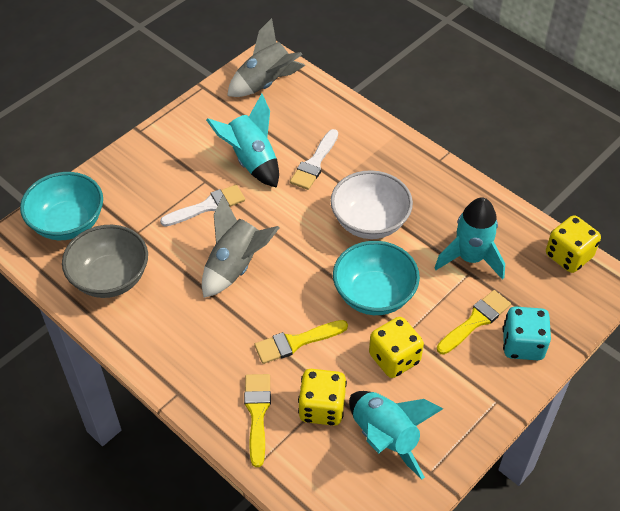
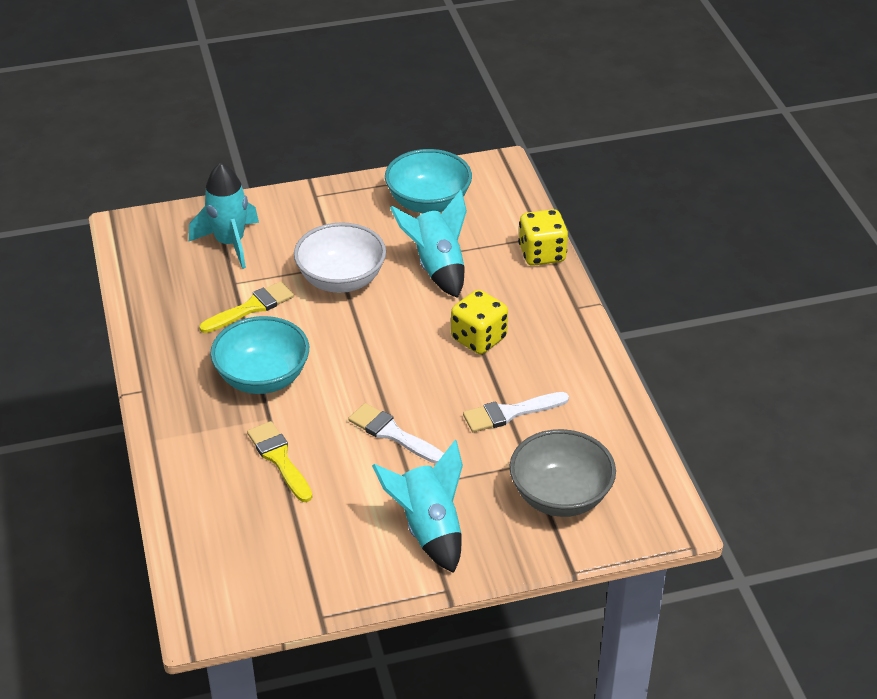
grey rocket: 2 -> 0
turquoise dice: 1 -> 0
yellow brush: 3 -> 2
yellow dice: 3 -> 2

